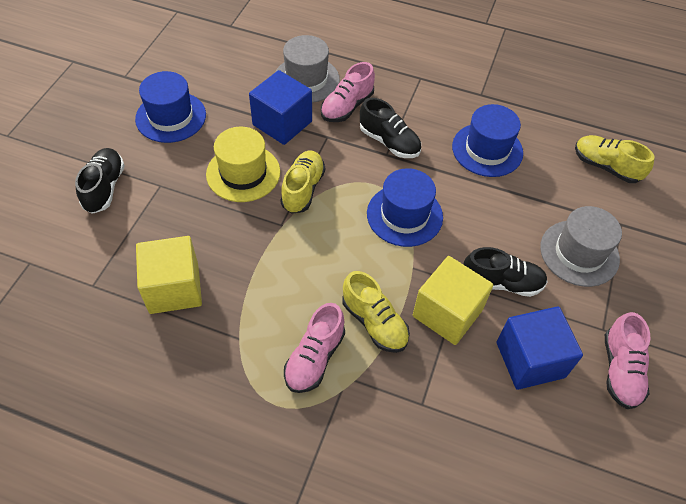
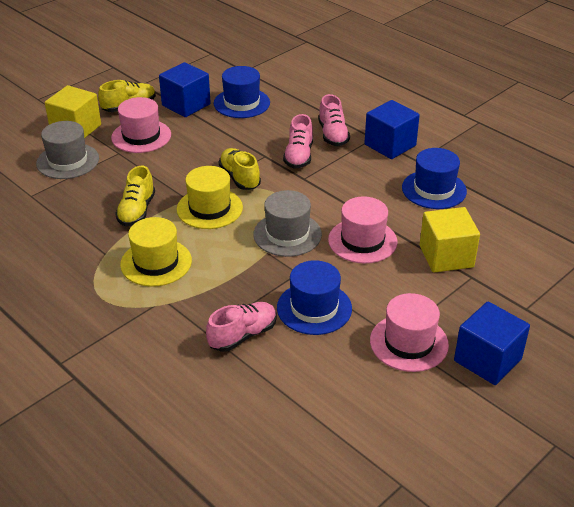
black shoe: 3 -> 0
blue cube: 2 -> 3
pink hat: 0 -> 3
yellow hat: 1 -> 2

